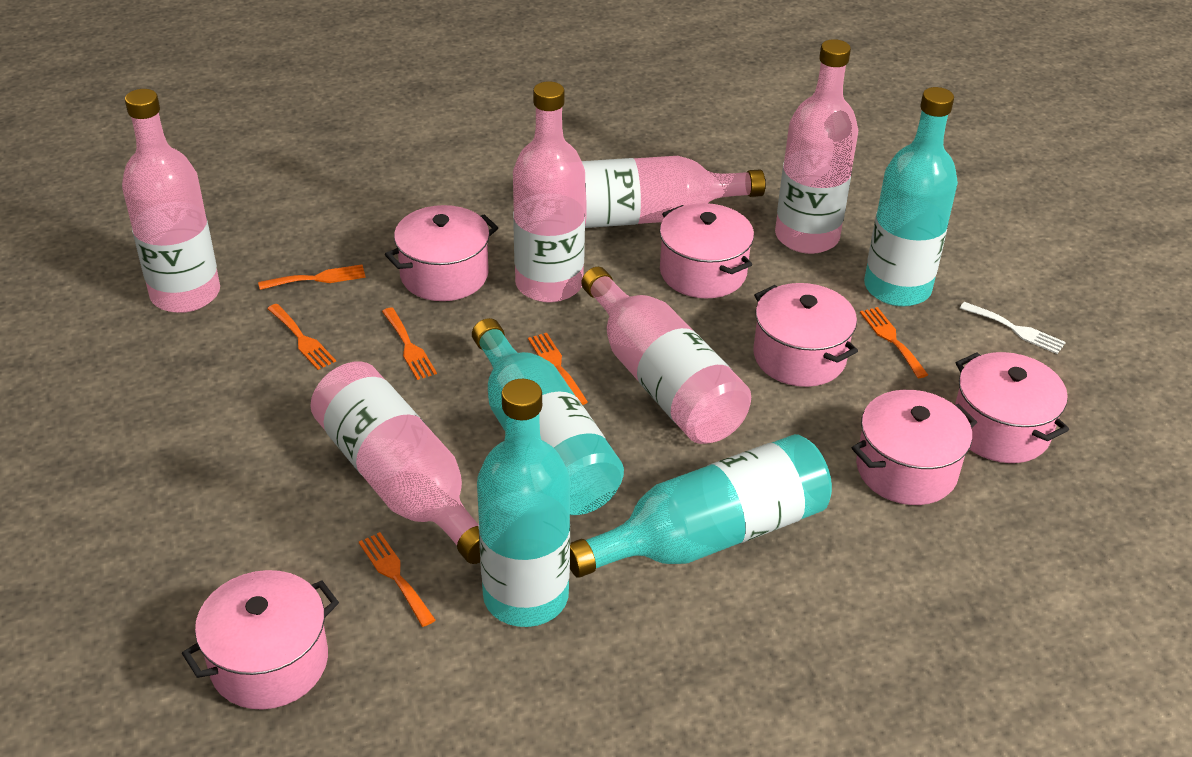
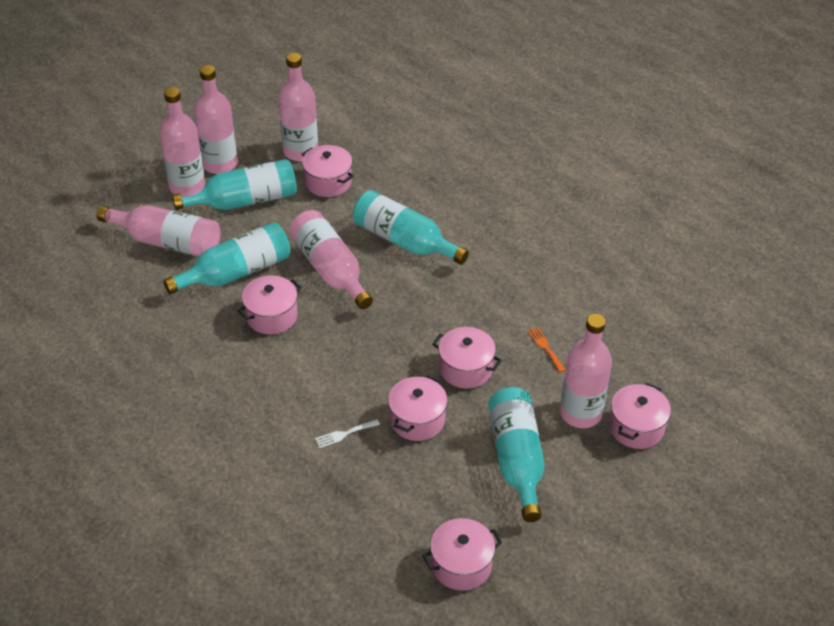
orange fork: 6 -> 1

